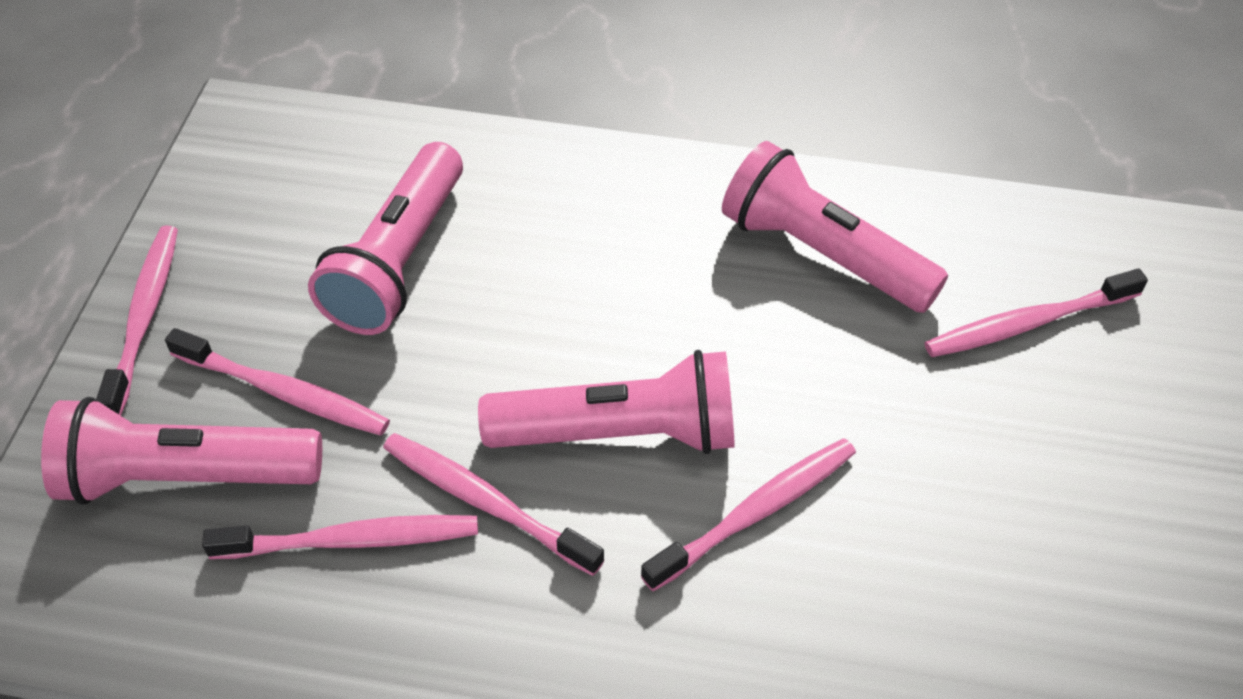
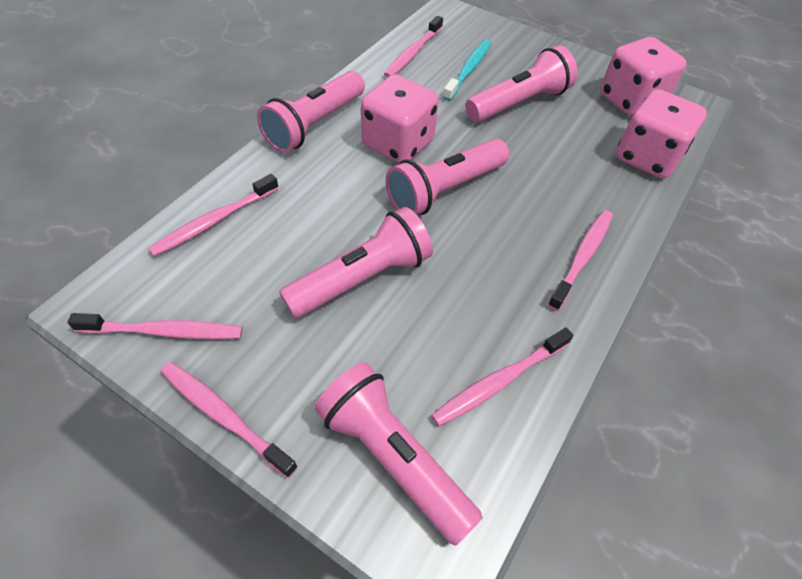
pink dice: 0 -> 3
pink flashlight: 4 -> 5
turquoise toothbrush: 0 -> 1

